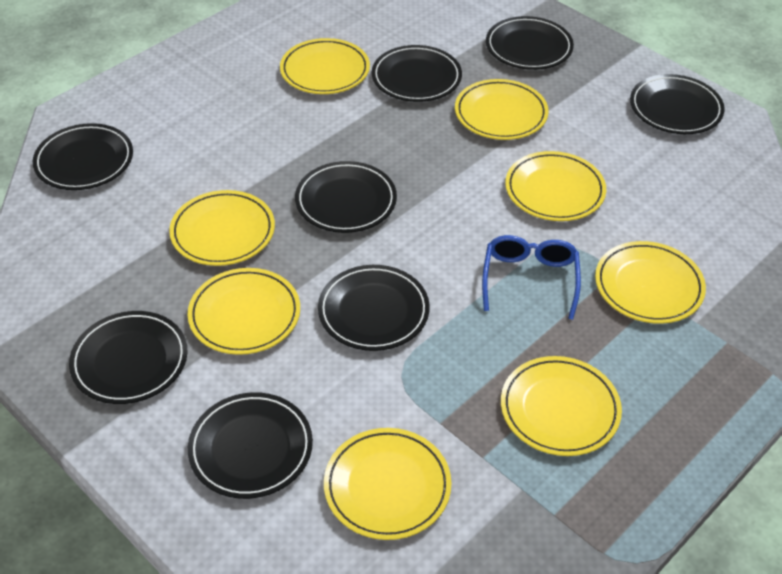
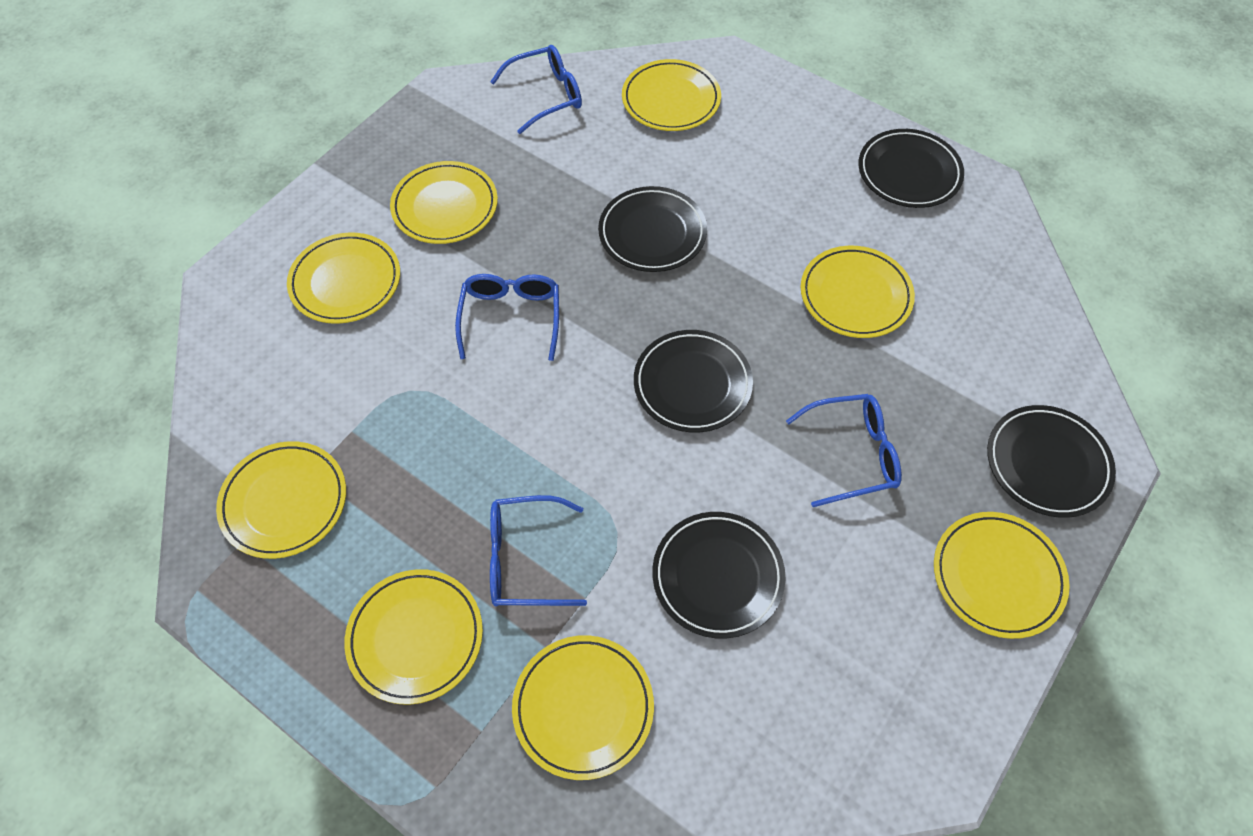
black plate: 8 -> 5
blue glasses: 1 -> 4

